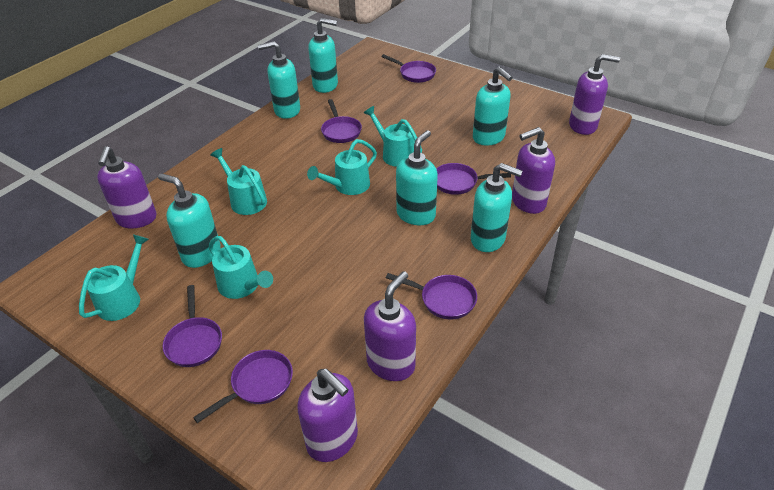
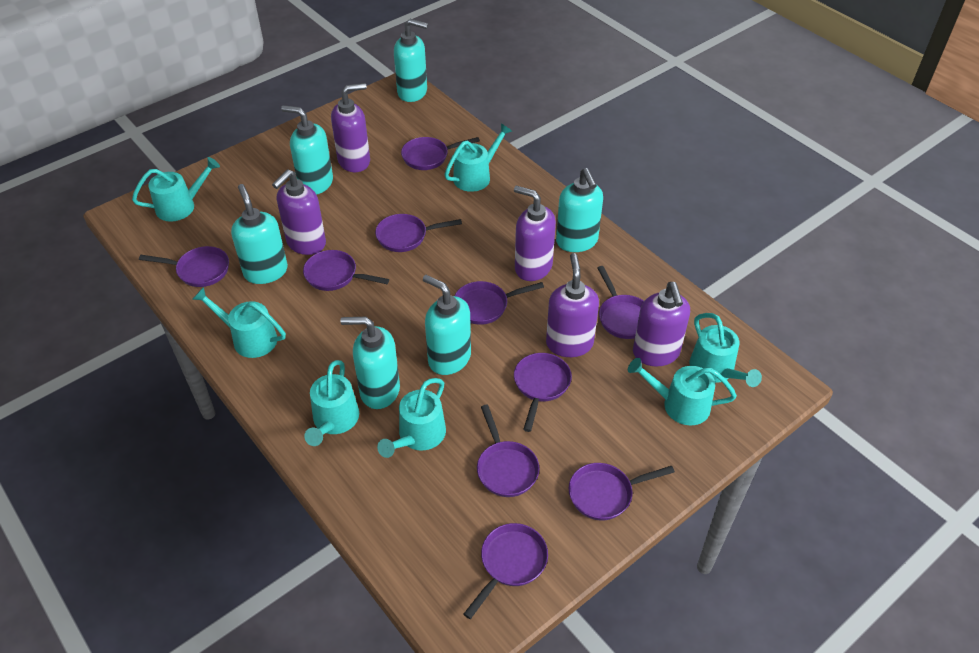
purple pan: 6 -> 10
turquoise watering can: 5 -> 7

